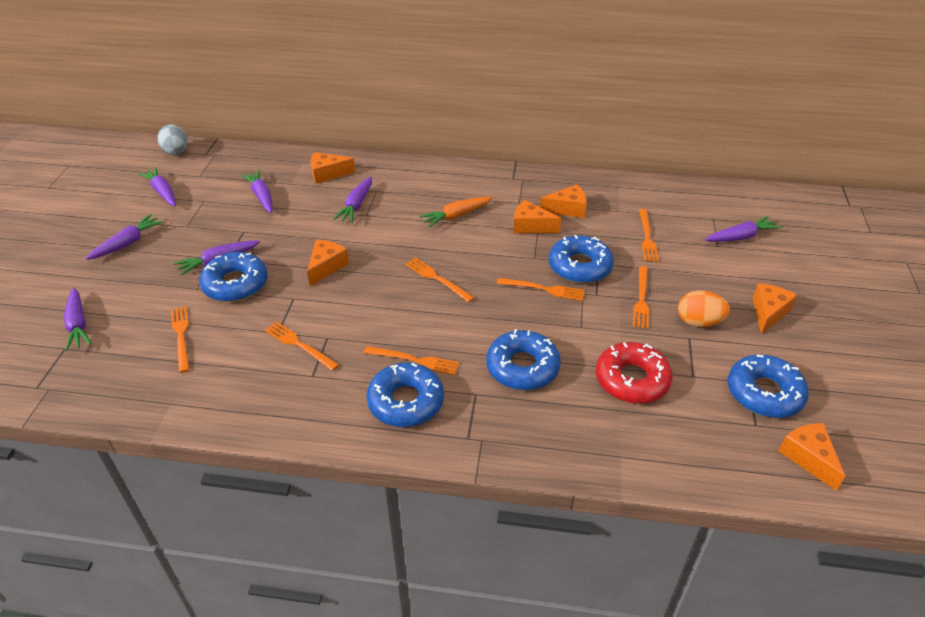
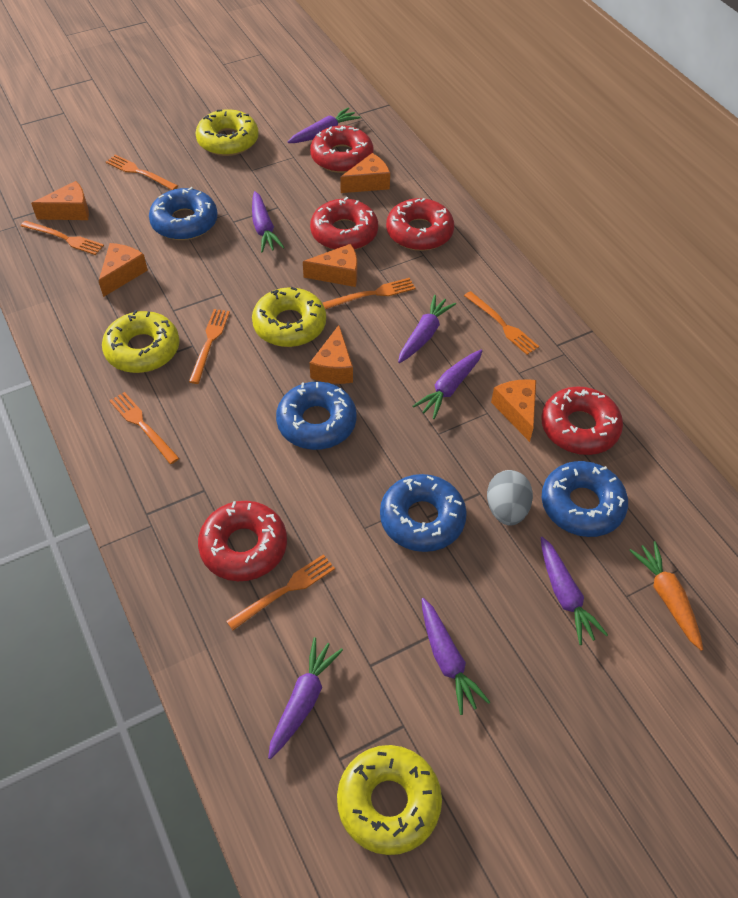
blue donut: 5 -> 4
orange egg: 1 -> 0
red donut: 1 -> 5
yellow donut: 0 -> 4

